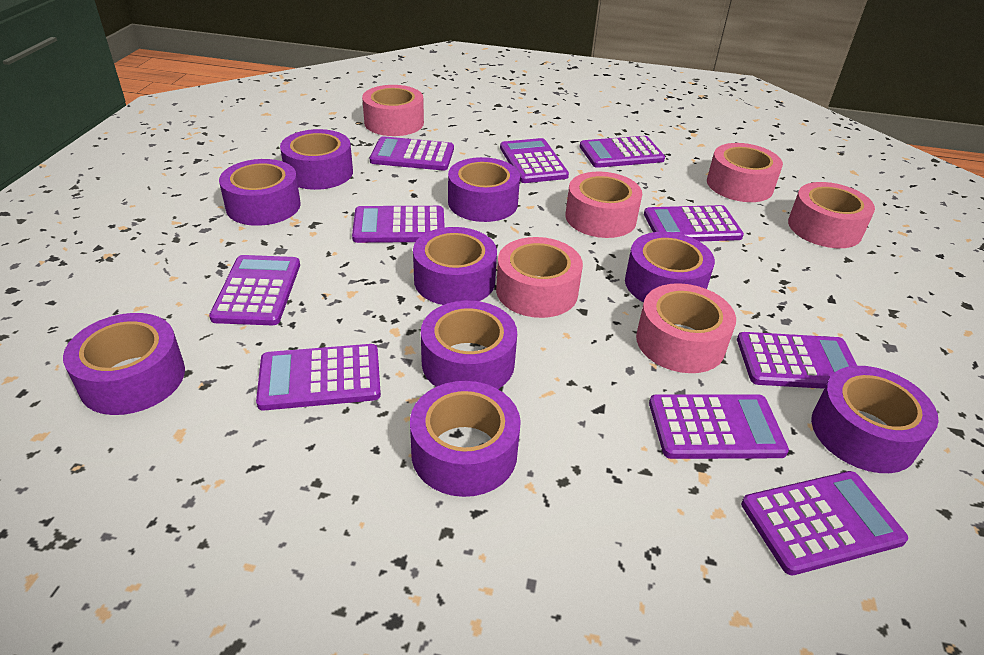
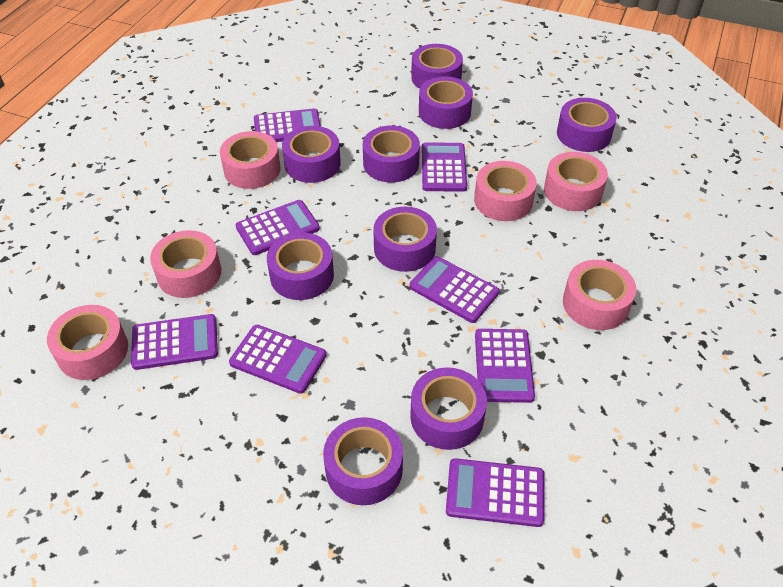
purple calculator: 10 -> 8

